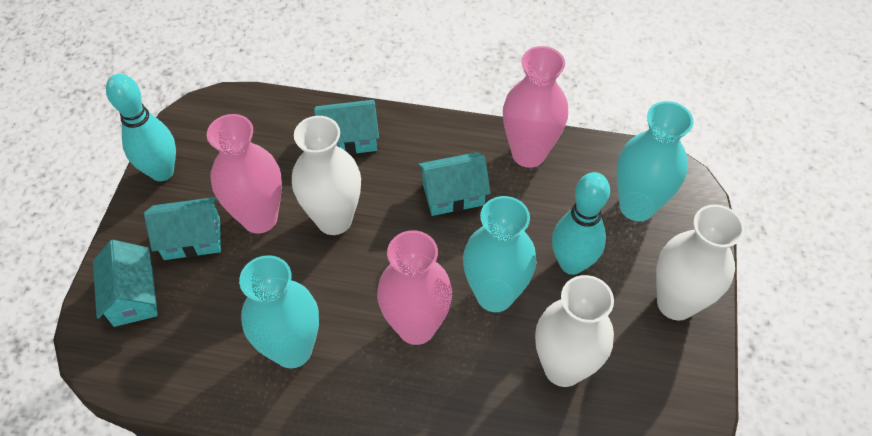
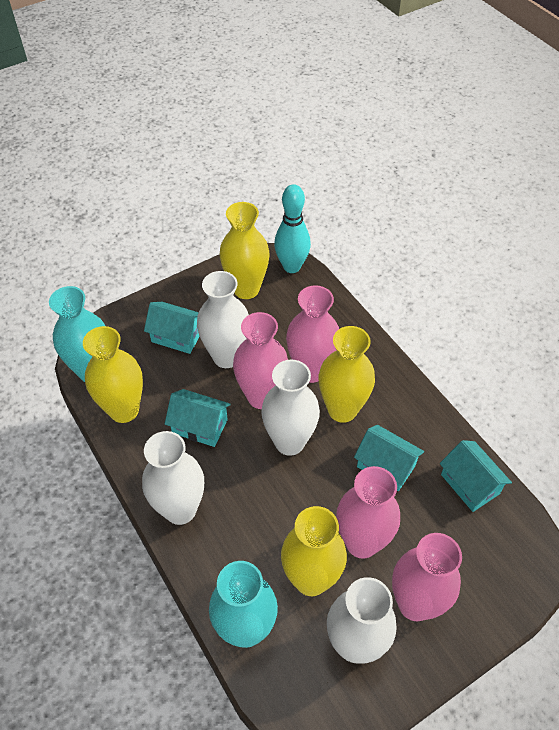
pink vase: 3 -> 4
turquoise bowling pin: 2 -> 1
turquoise vase: 3 -> 2
white vase: 3 -> 4
yellow vase: 0 -> 4

